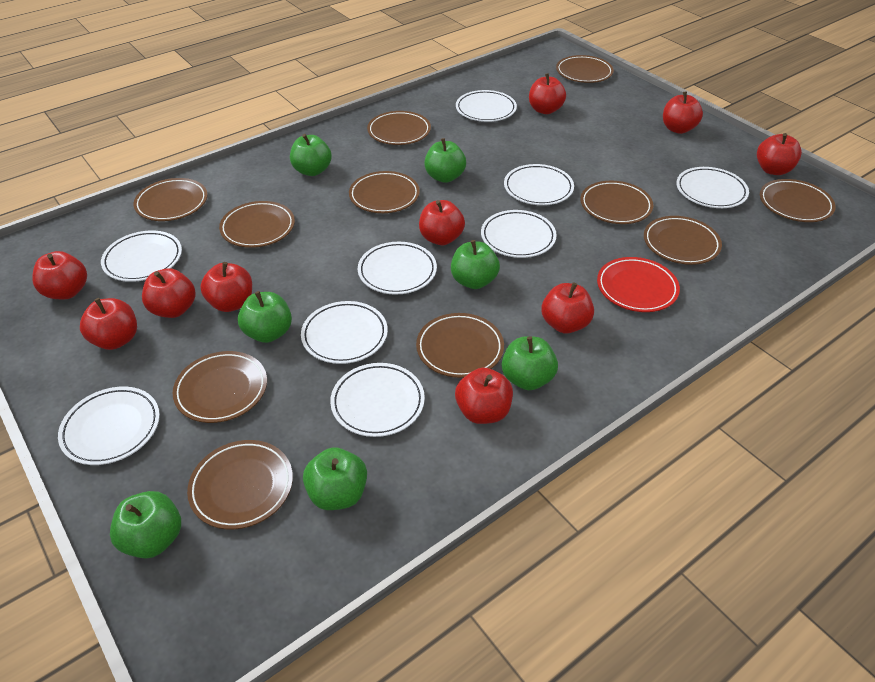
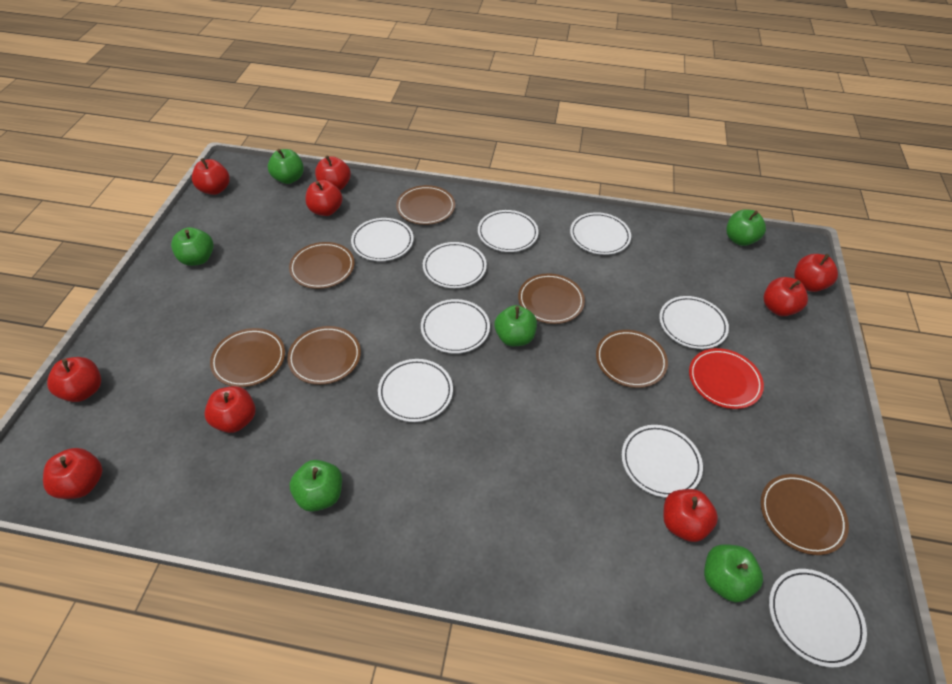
brown plate: 11 -> 7
green apple: 7 -> 6
red apple: 10 -> 9

